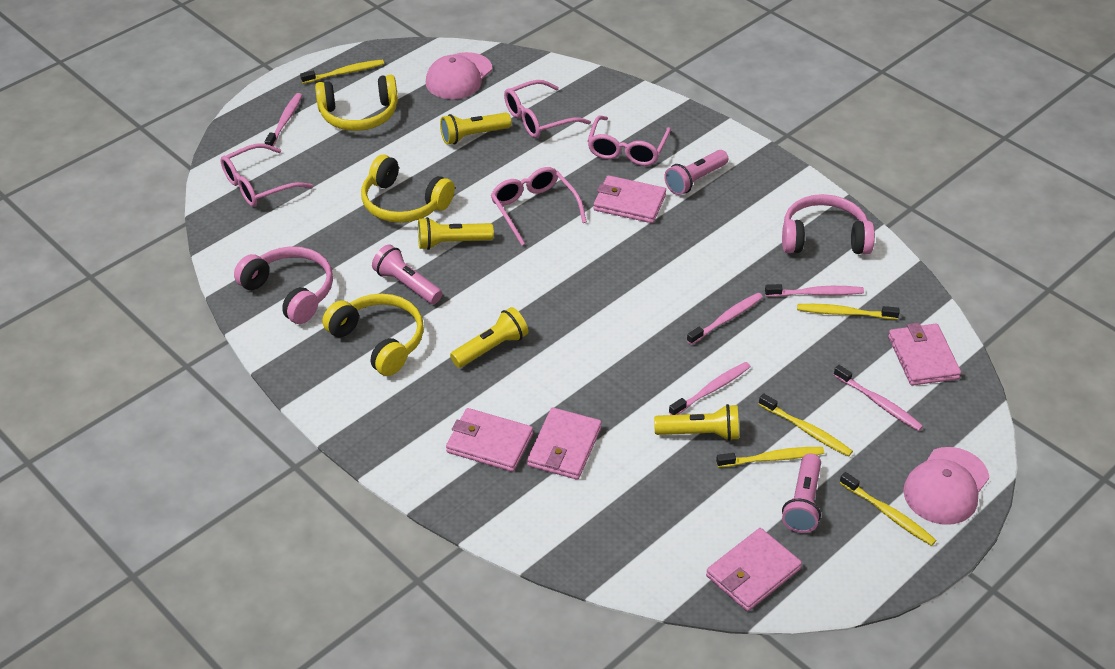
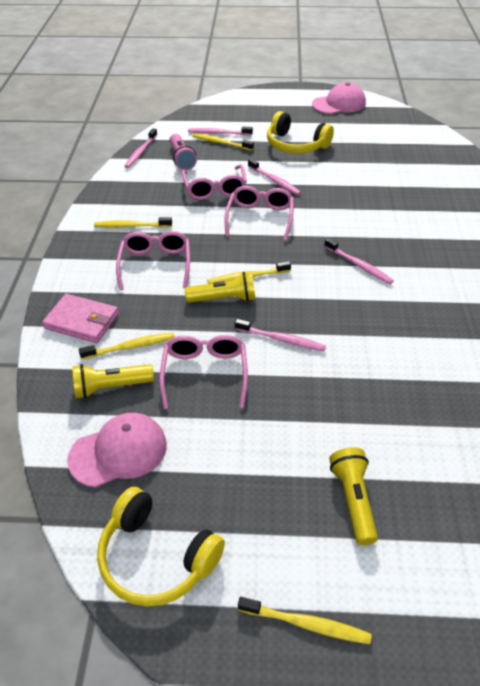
pink flashlight: 3 -> 1
pink headphones: 2 -> 0
pink wallet: 5 -> 1
yellow flashlight: 4 -> 3
yellow headphones: 3 -> 2

